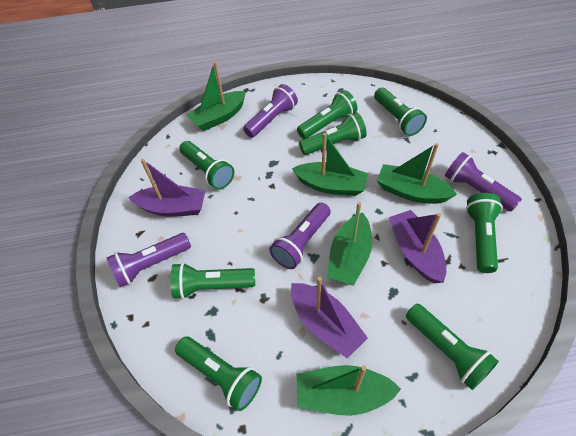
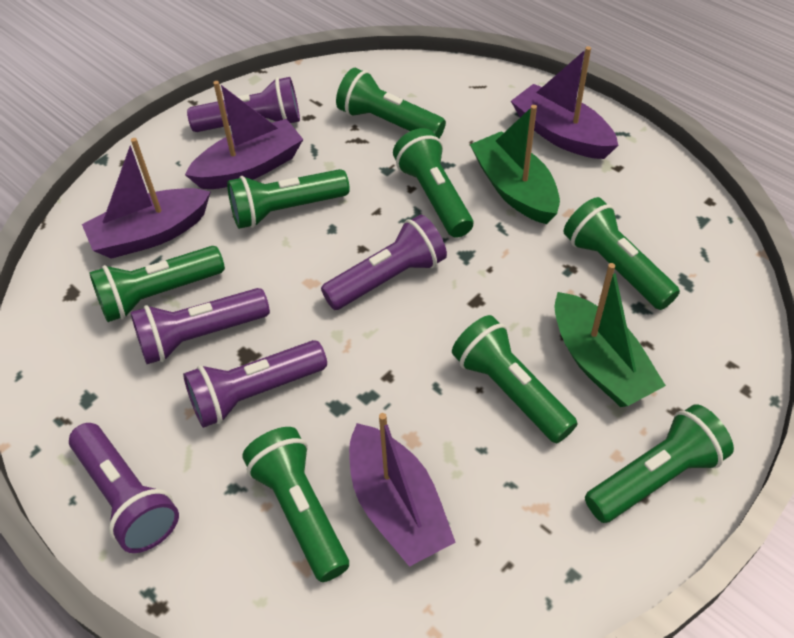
green boat: 5 -> 2
purple boat: 3 -> 4
purple flashlight: 4 -> 5

